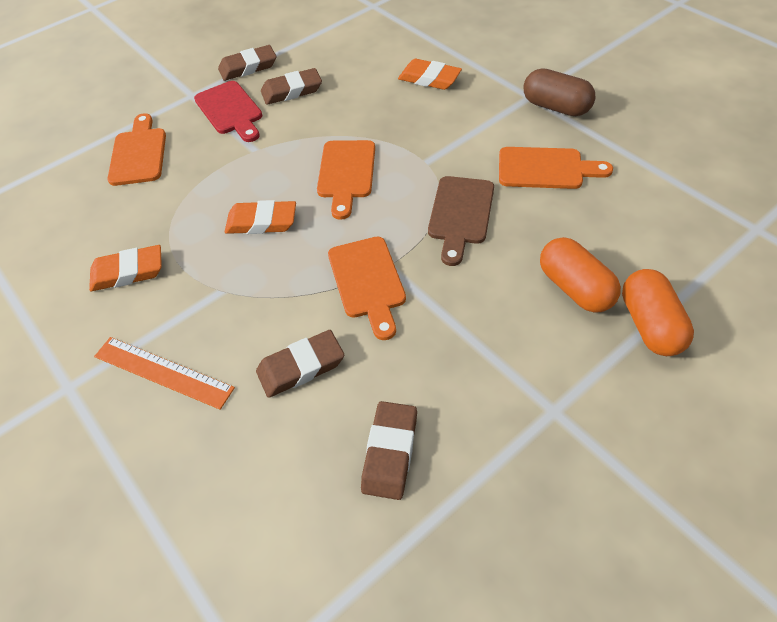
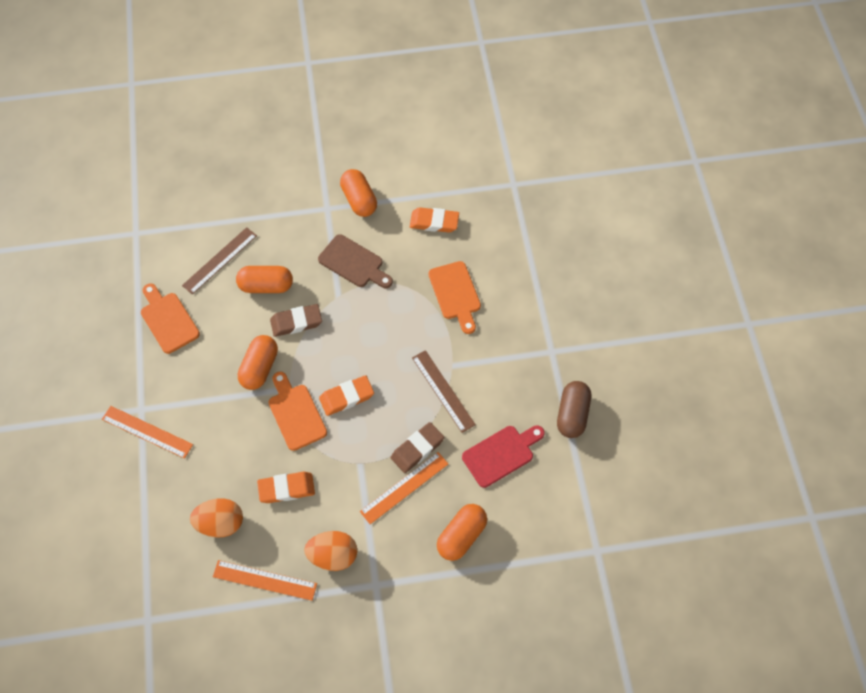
brown eraser: 4 -> 2
brown ruler: 0 -> 2
orange capsule: 2 -> 4
orange cutting board: 4 -> 3
orange egg: 0 -> 2
orange ruler: 1 -> 3

